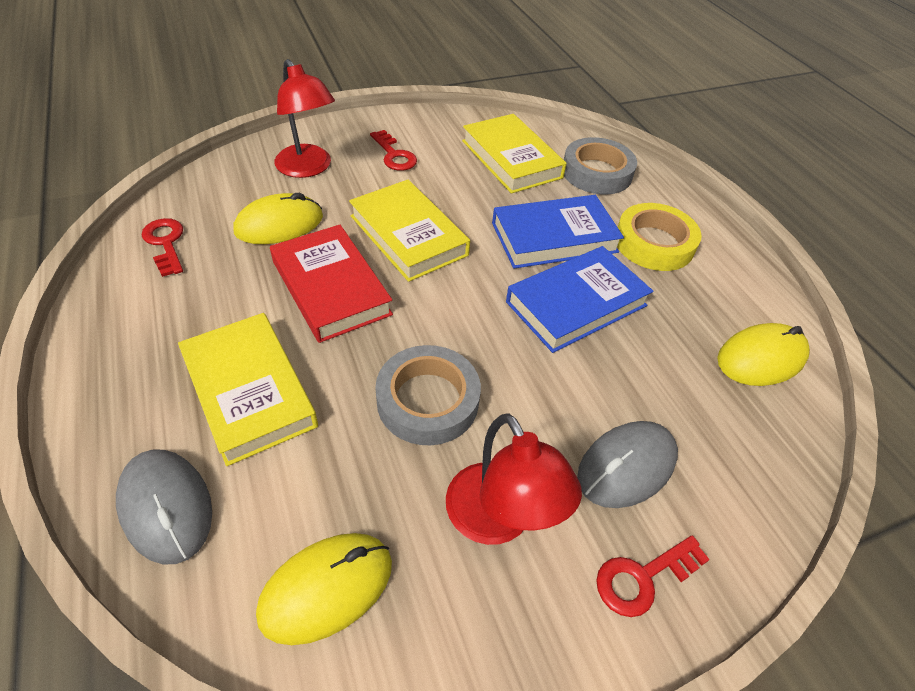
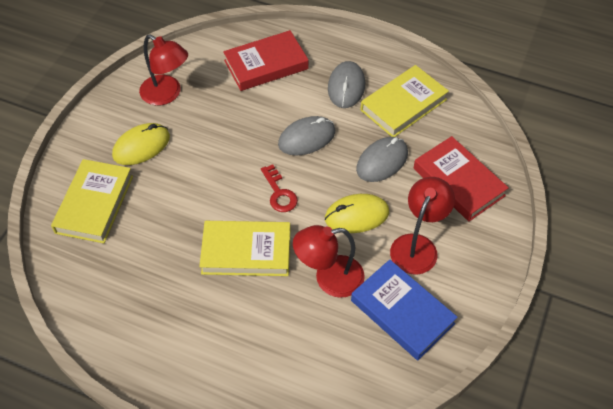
blue book: 2 -> 1
grey mouse: 2 -> 3
grey tape: 2 -> 0
red book: 1 -> 2
red key: 3 -> 1
red lamp: 2 -> 3
yellow mouse: 3 -> 2
yellow tape: 1 -> 0

